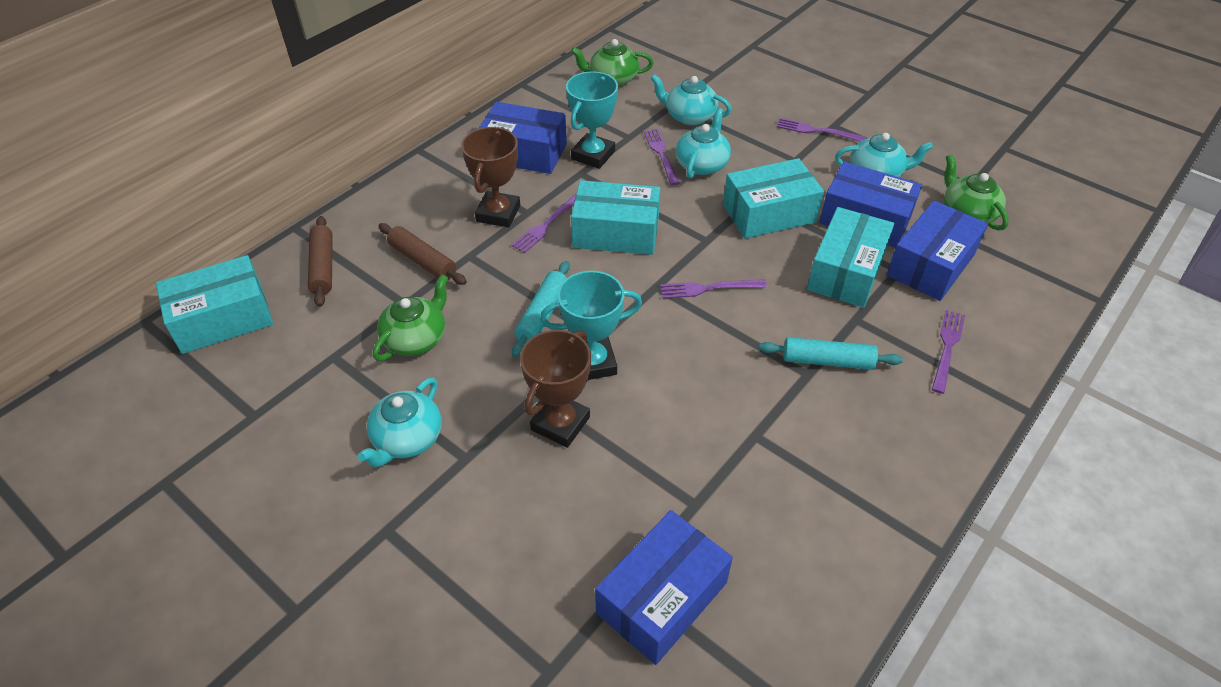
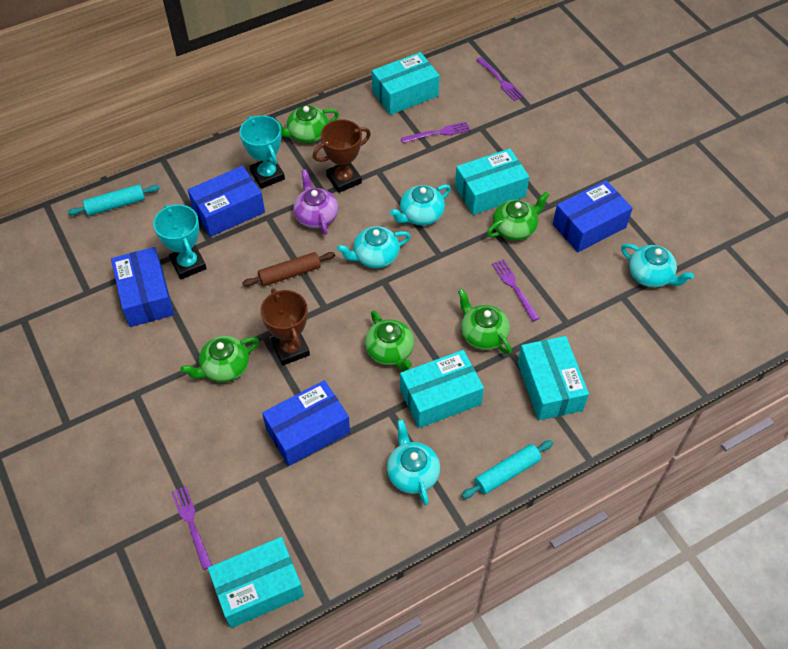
brown rolling pin: 2 -> 1
green teapot: 3 -> 5
purple fork: 5 -> 4
purple teapot: 0 -> 1
turquoise box: 4 -> 5

